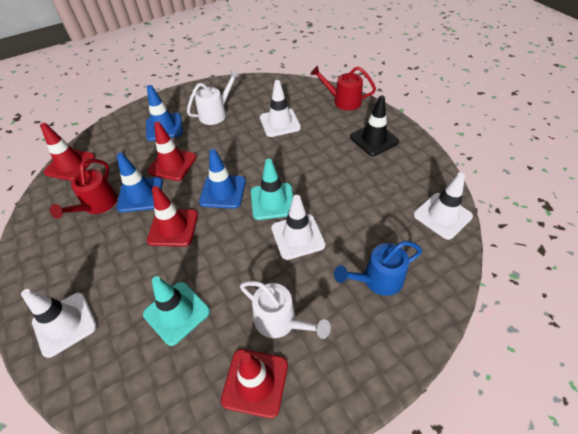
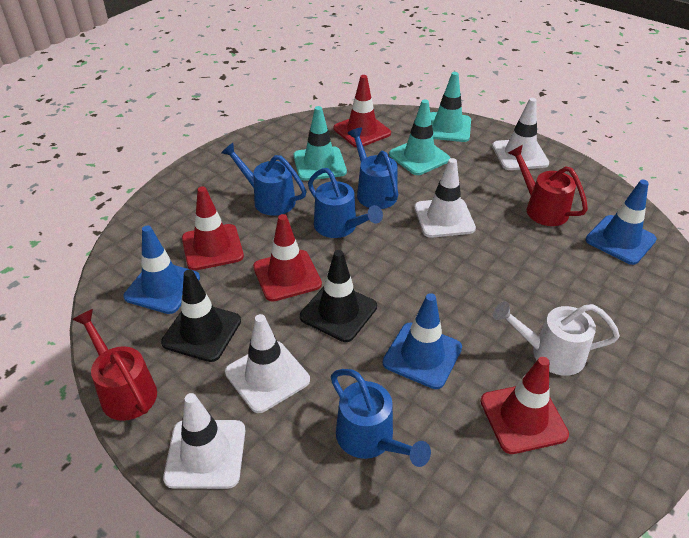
black traffic cone: 1 -> 2
blue watering can: 1 -> 4
turquoise traffic cone: 2 -> 3
white watering can: 2 -> 1

